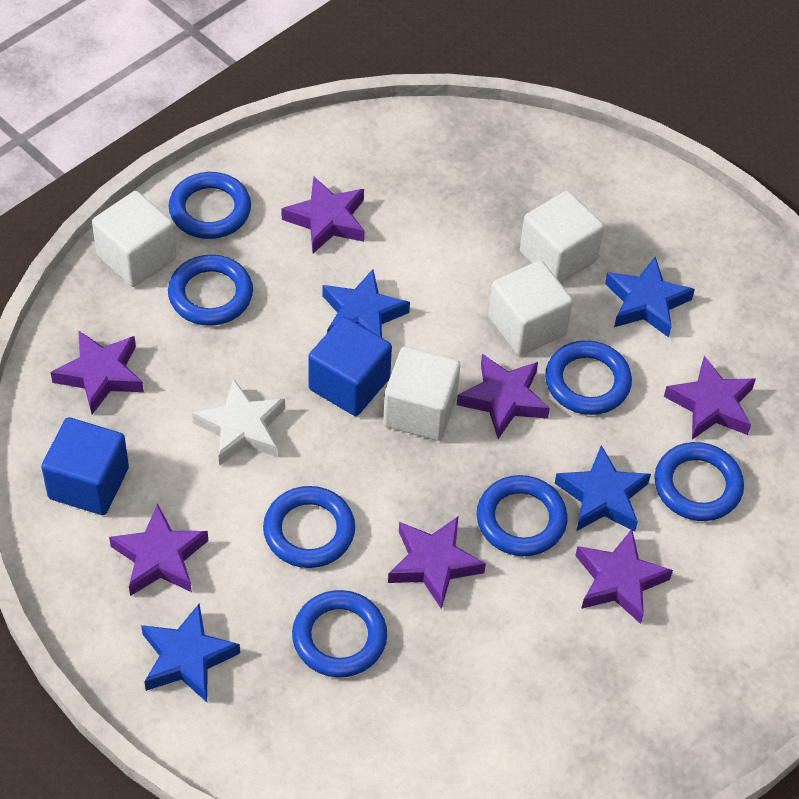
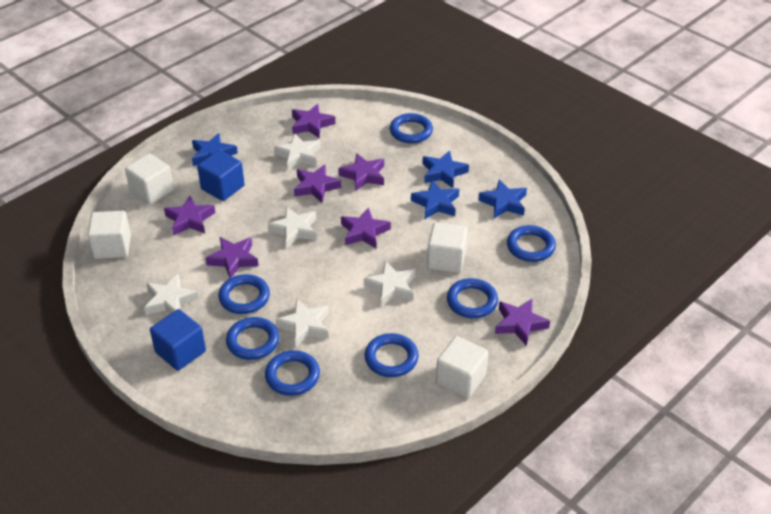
white star: 1 -> 5

